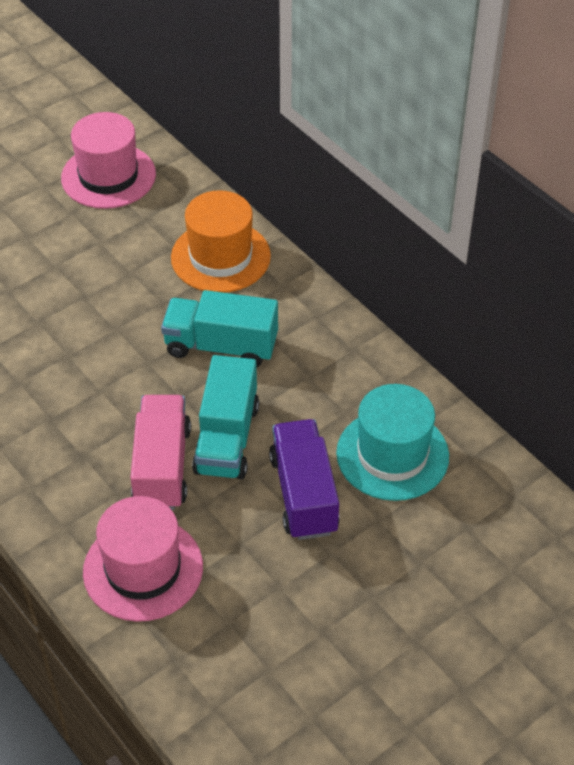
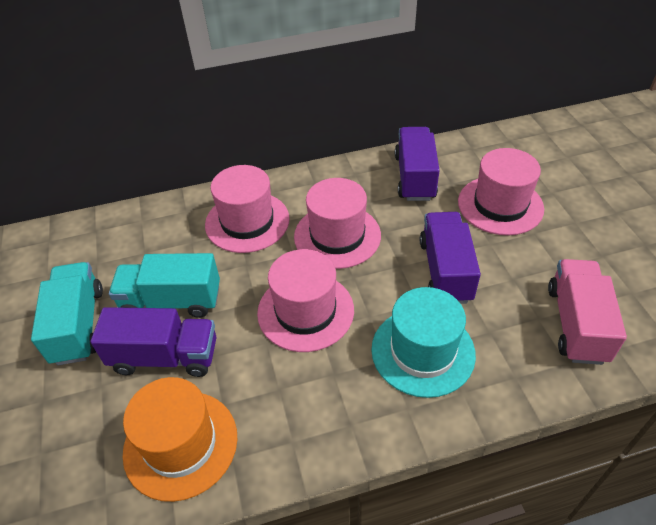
pink hat: 2 -> 4
purple truck: 1 -> 3

